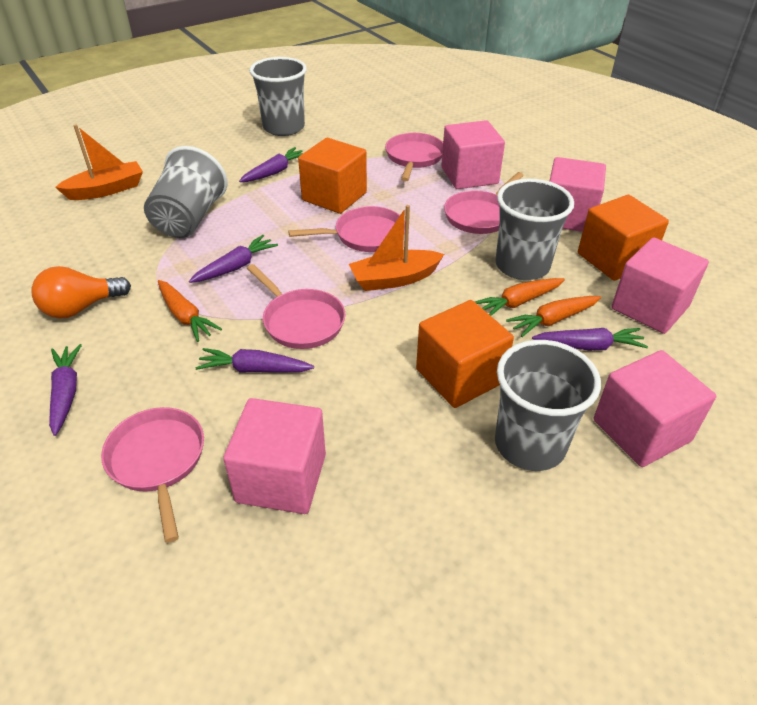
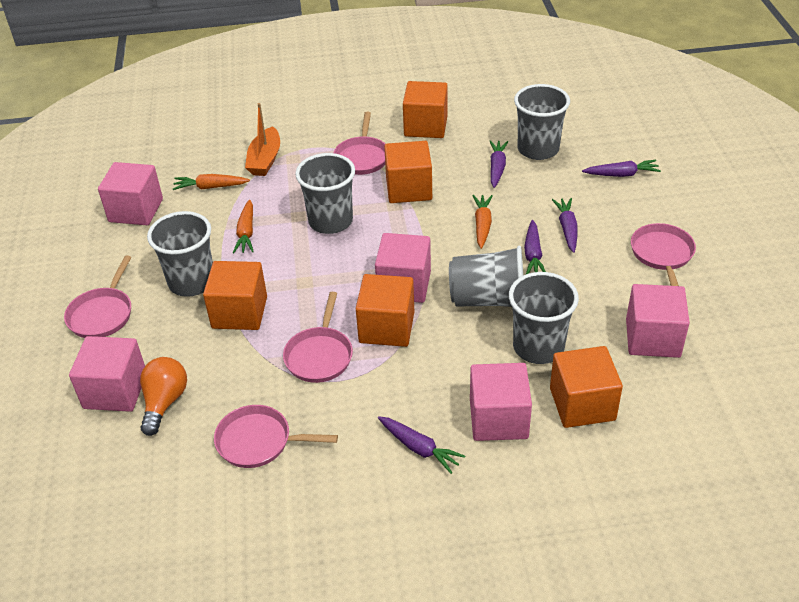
grey cup: 4 -> 5
orange boat: 2 -> 1
orange cube: 3 -> 5

